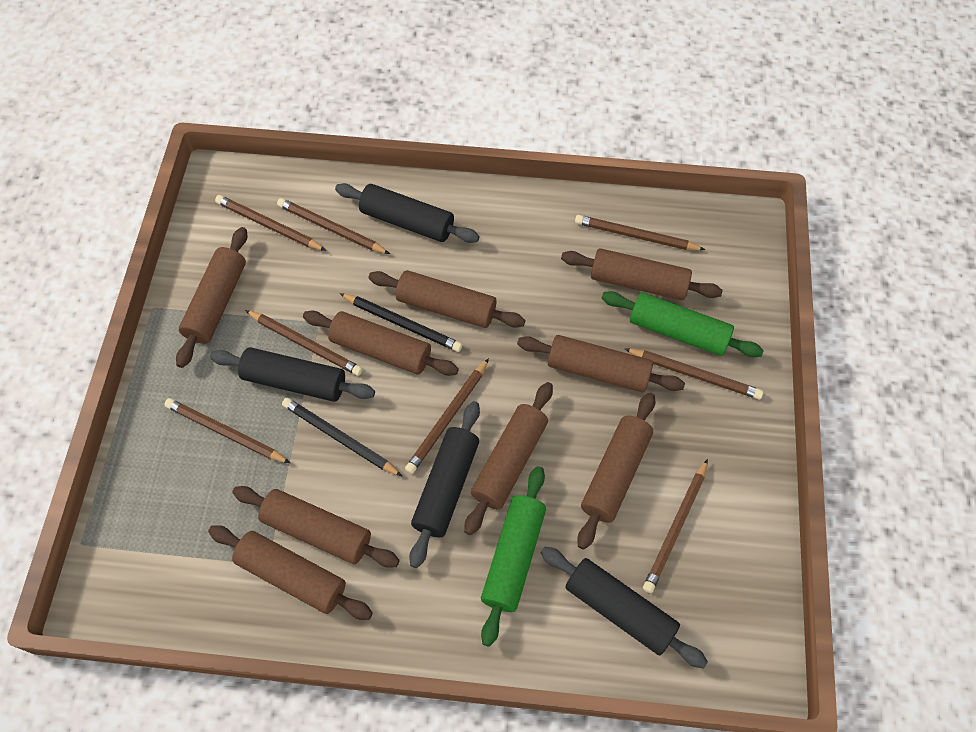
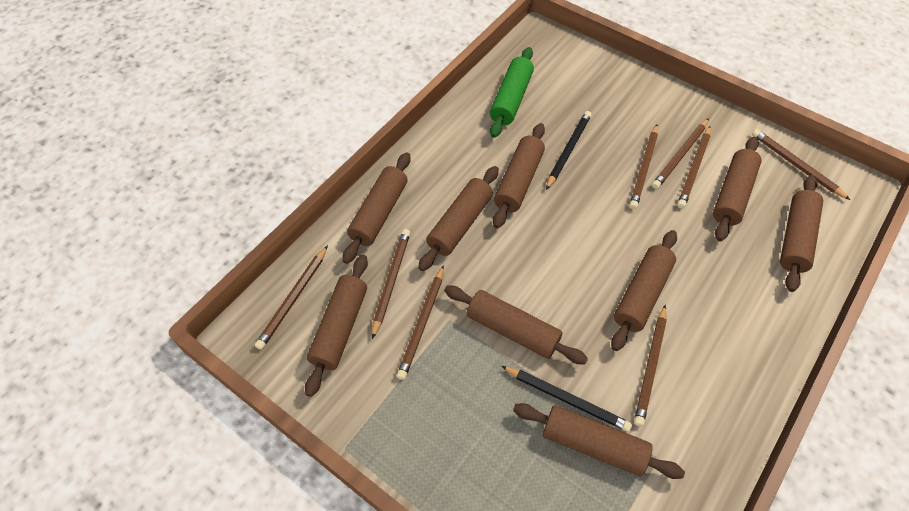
black rolling pin: 4 -> 0
green rolling pin: 2 -> 1

